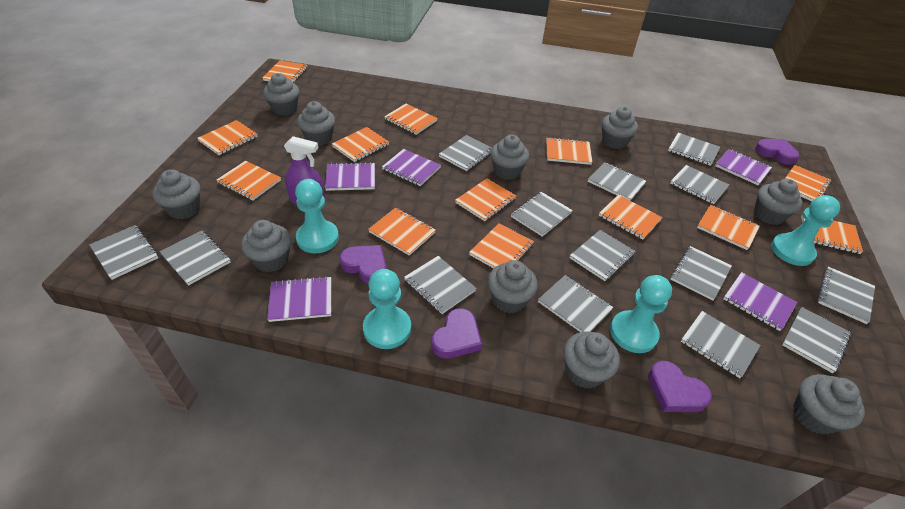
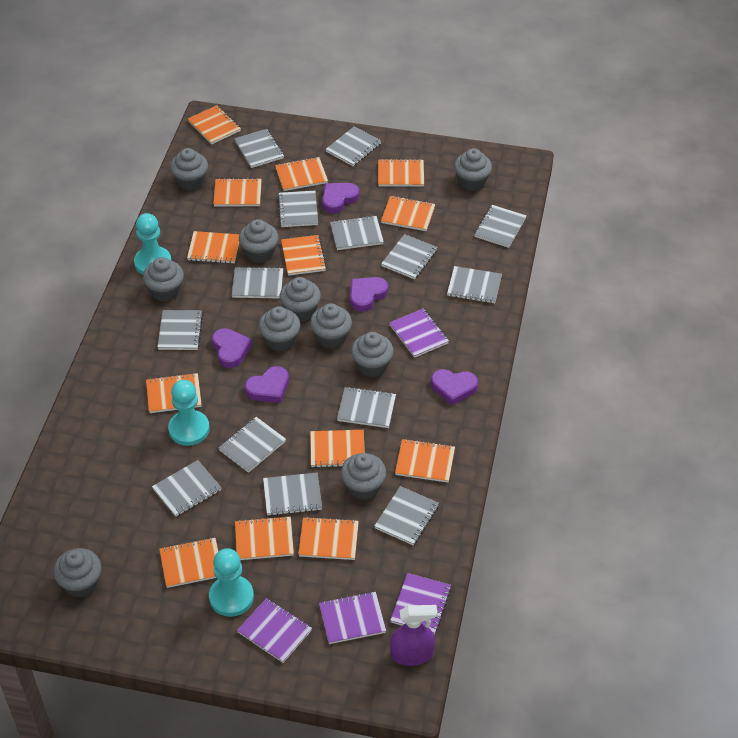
purple heart: 4 -> 5
purple notebook: 5 -> 4
turquoise pawn: 4 -> 3

